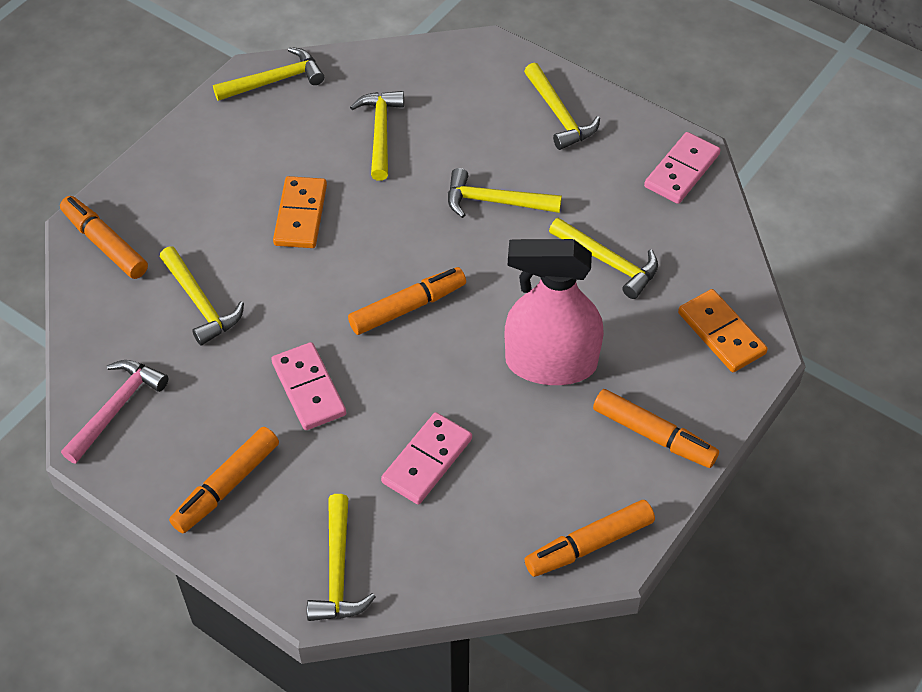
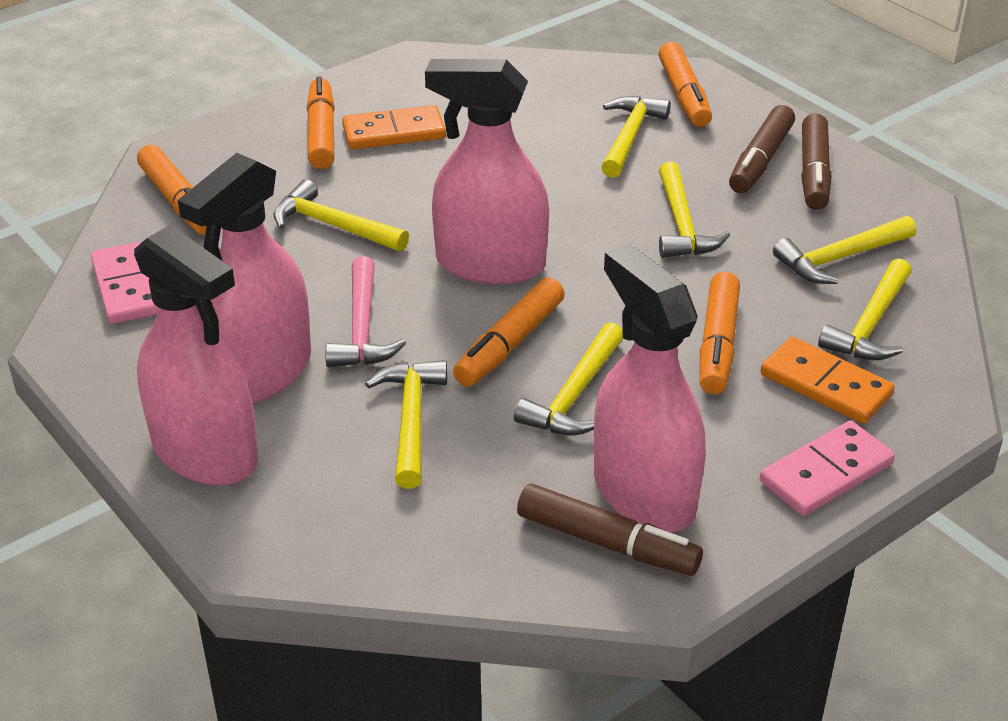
brown marker: 0 -> 3
pink domino: 3 -> 2
pink spray bottle: 1 -> 4

